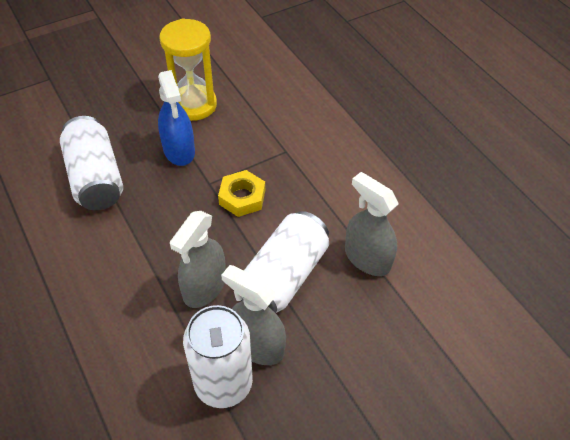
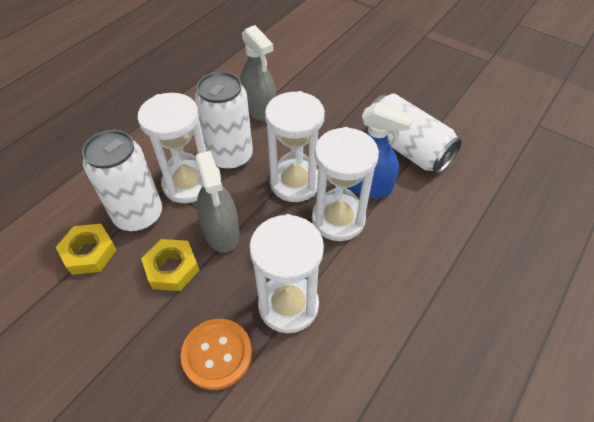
grey spray bottle: 3 -> 2
orange button: 0 -> 1
white hourglass: 0 -> 4
yellow hourglass: 1 -> 0
yellow nut: 1 -> 2

